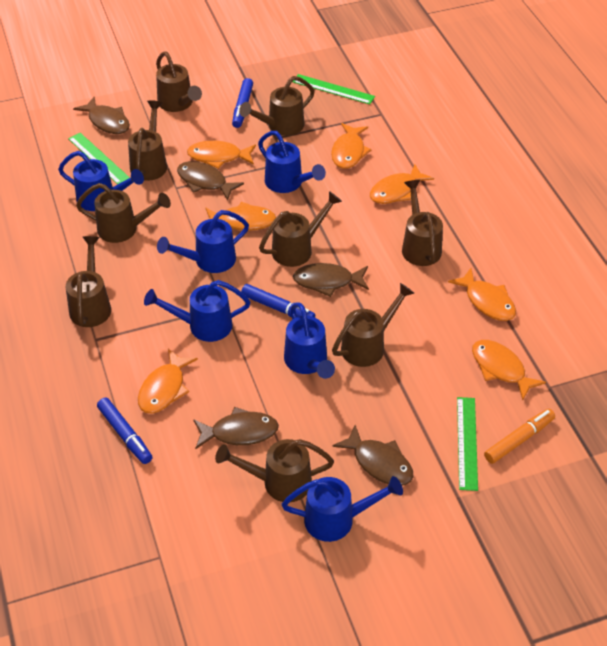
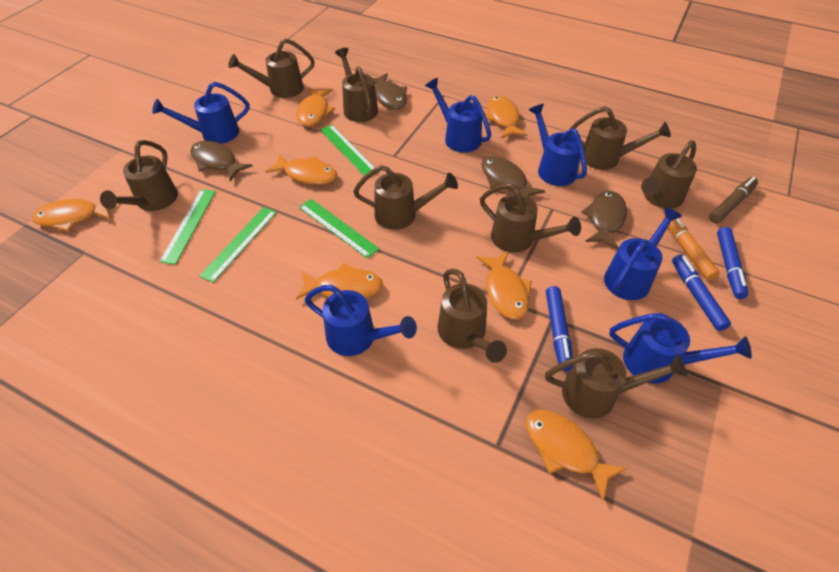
brown fish: 5 -> 4
brown marker: 0 -> 1
green ruler: 3 -> 4

